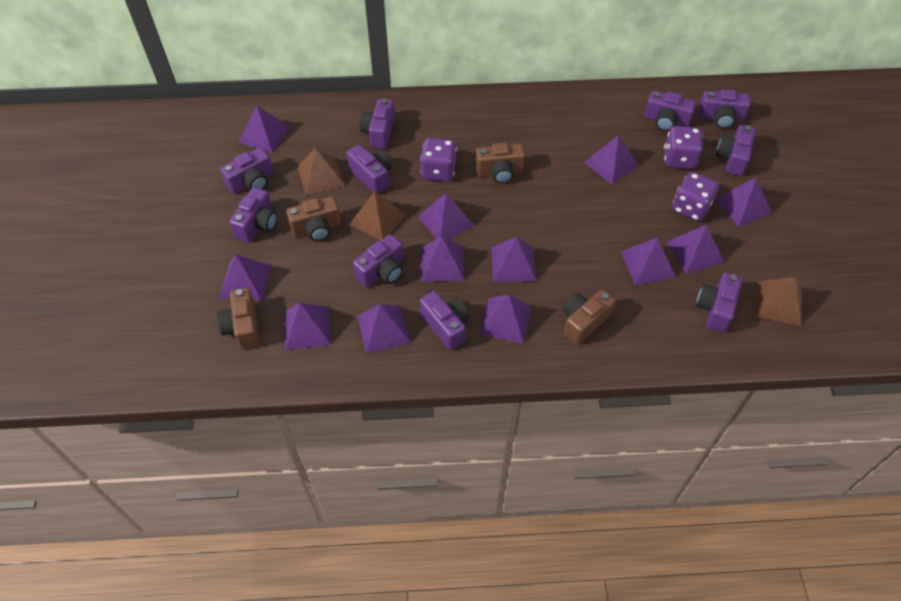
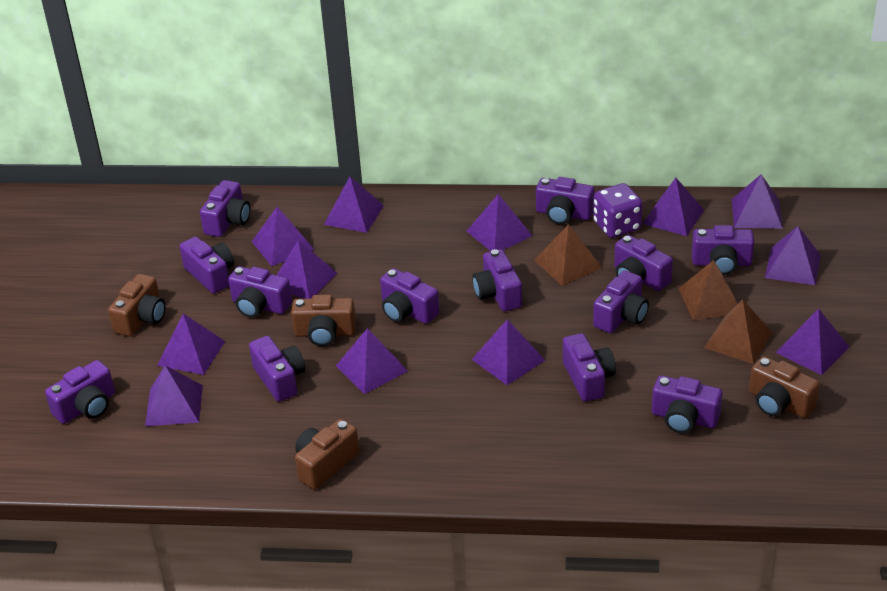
purple camera: 10 -> 13
purple dice: 3 -> 1

